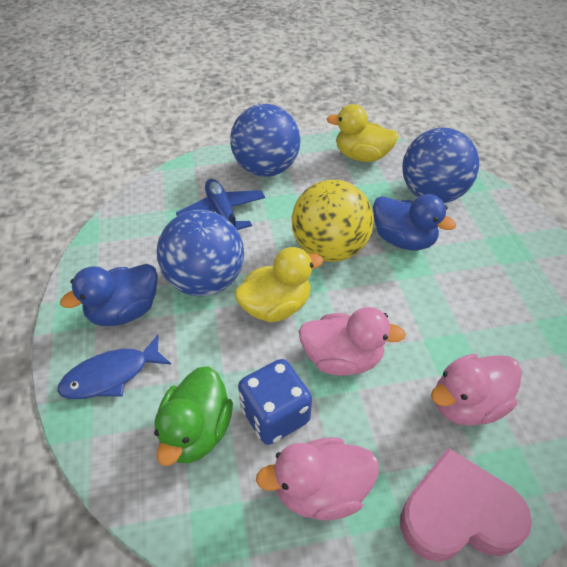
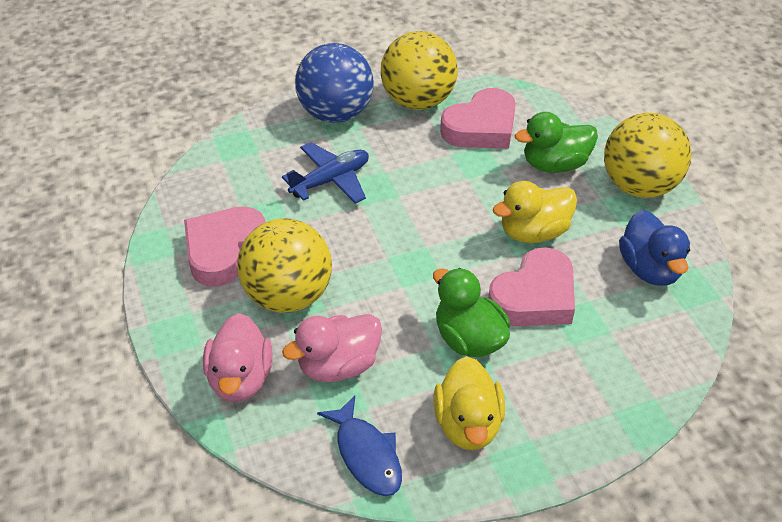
blue ball: 3 -> 1
blue dice: 1 -> 0
blue duck: 2 -> 1
green duck: 1 -> 2
pink duck: 3 -> 2
pink heart: 1 -> 3
yellow ball: 1 -> 3

